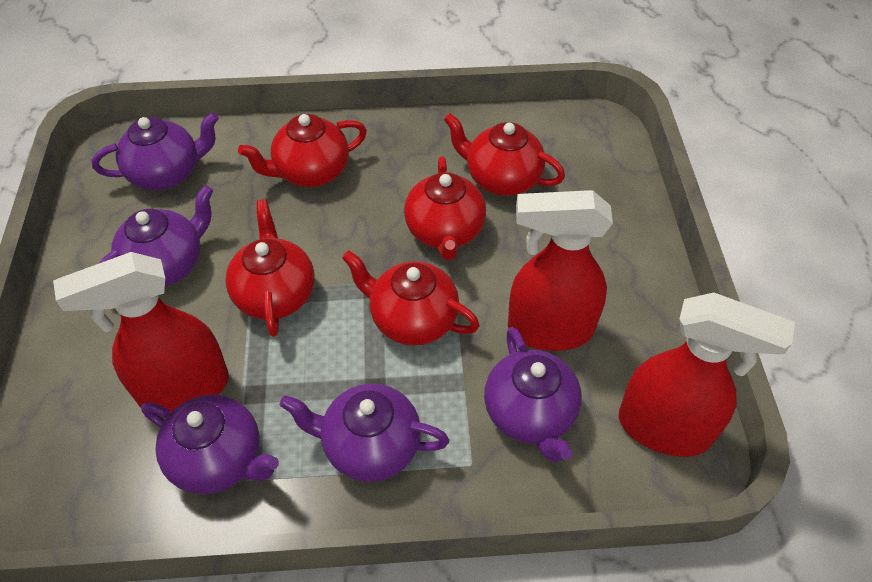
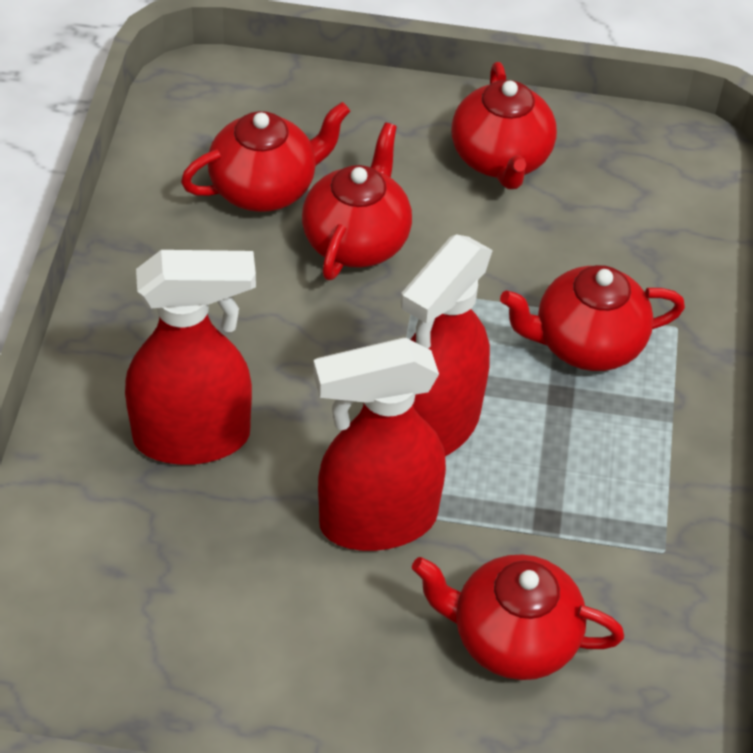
purple teapot: 5 -> 0

